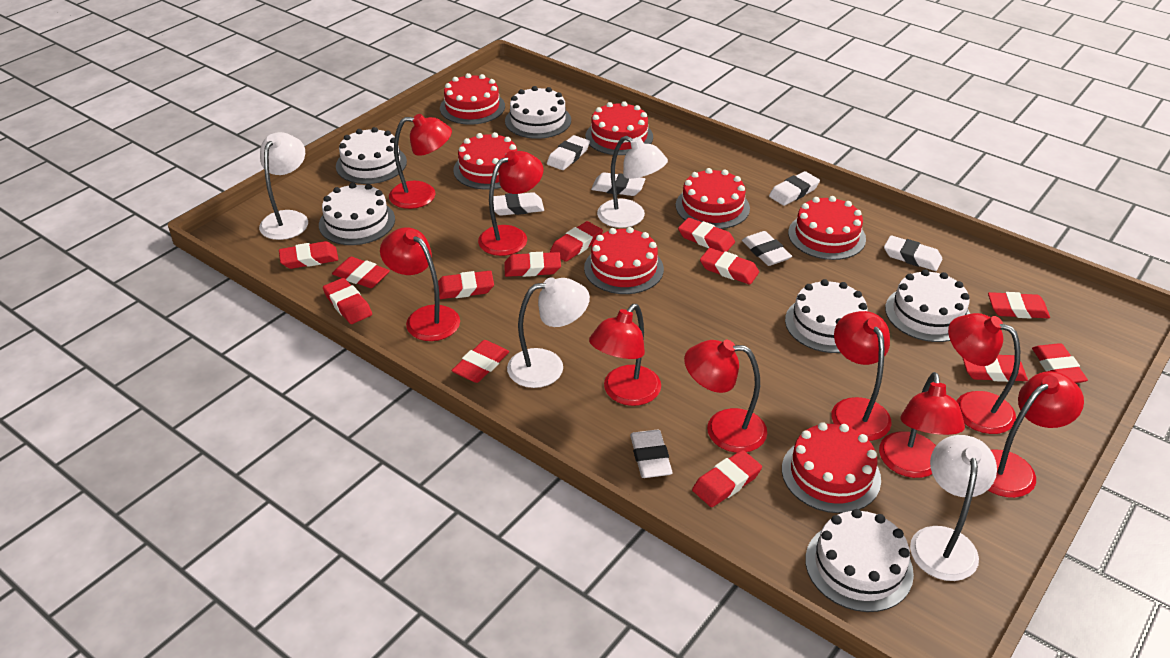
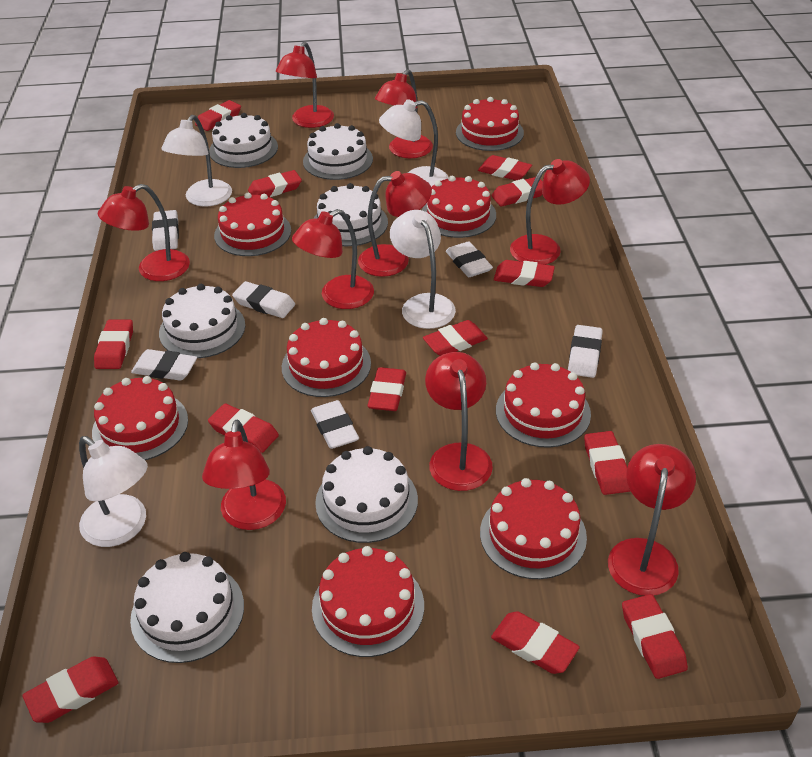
red cake: 7 -> 8
white eraser: 7 -> 6

